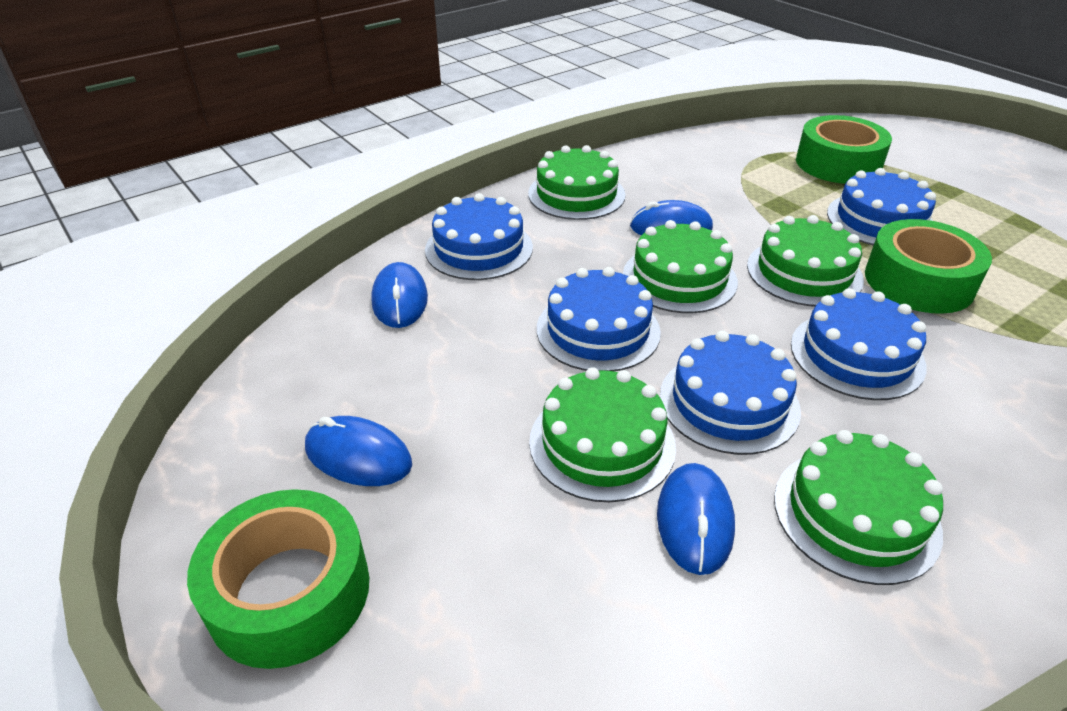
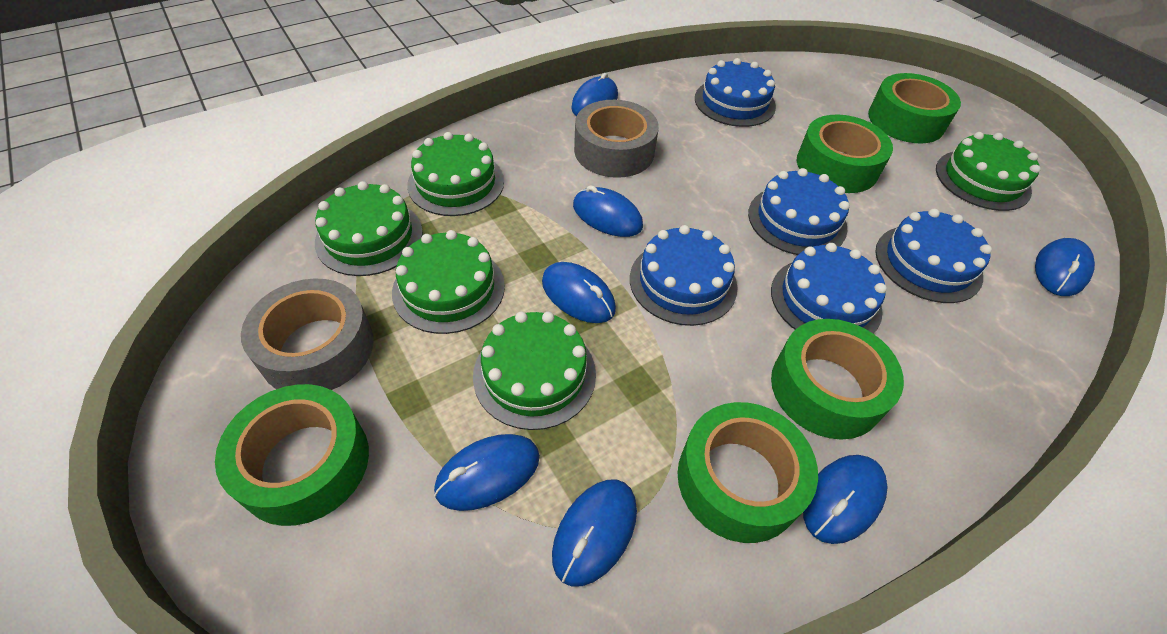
blue mouse: 4 -> 7
green tape: 3 -> 5
grey tape: 0 -> 2

